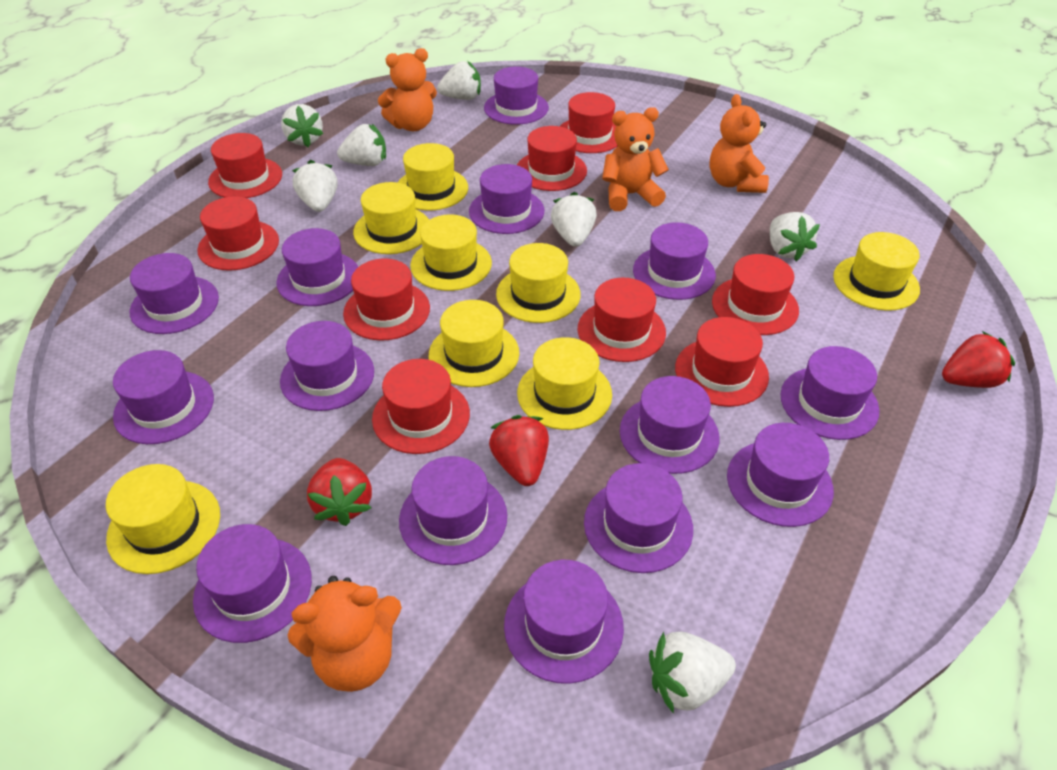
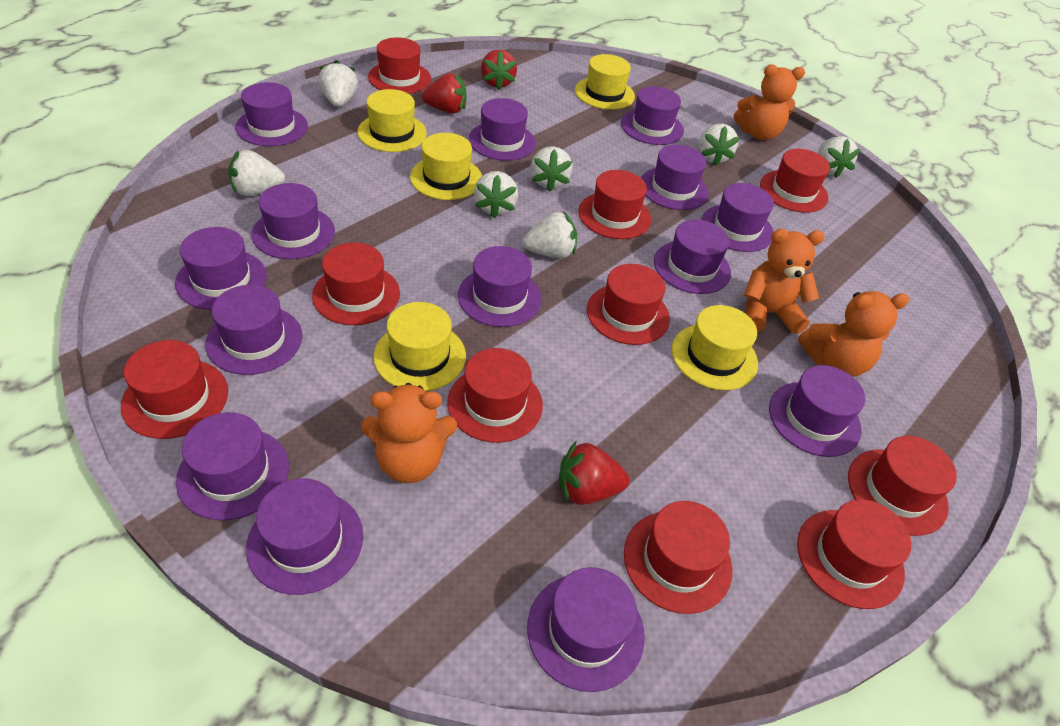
red hat: 9 -> 10
yellow hat: 8 -> 5

